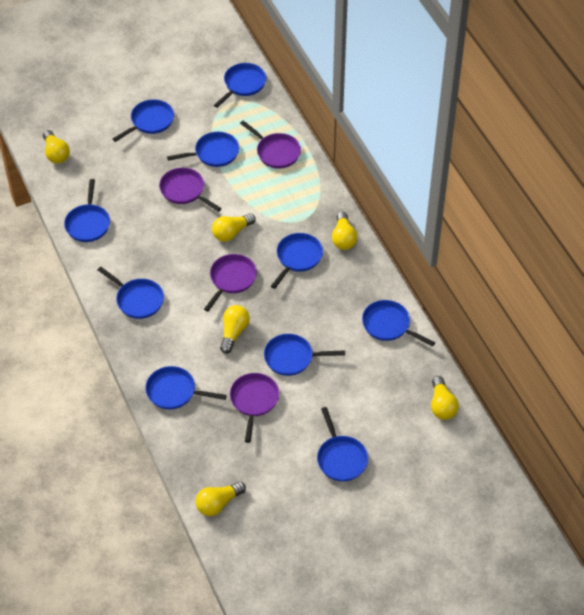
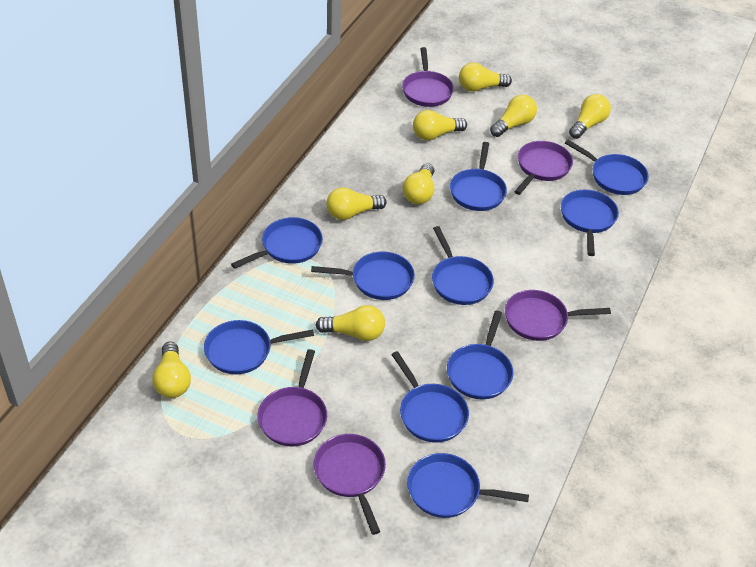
purple pan: 4 -> 5
yellow light bulb: 6 -> 8

